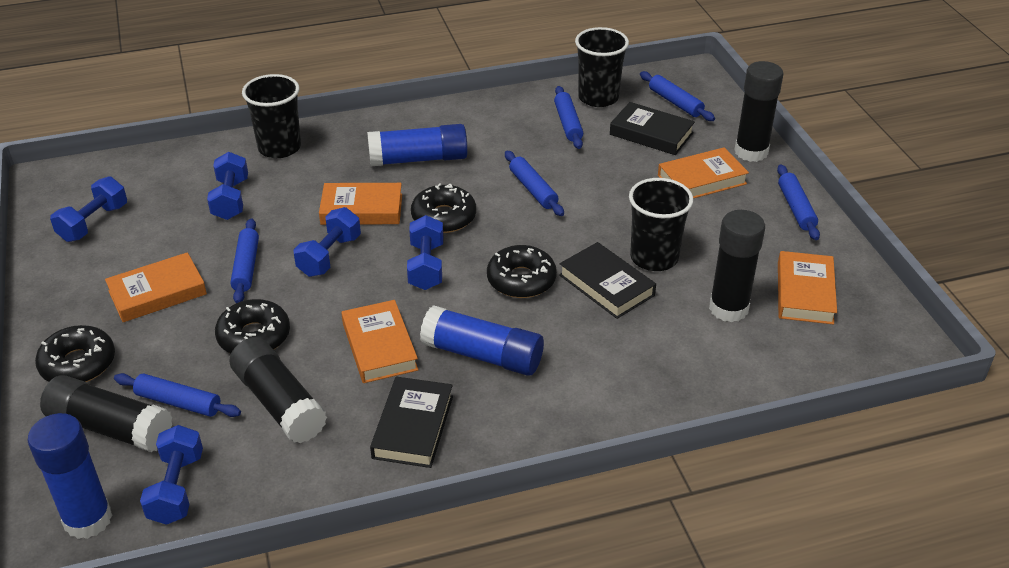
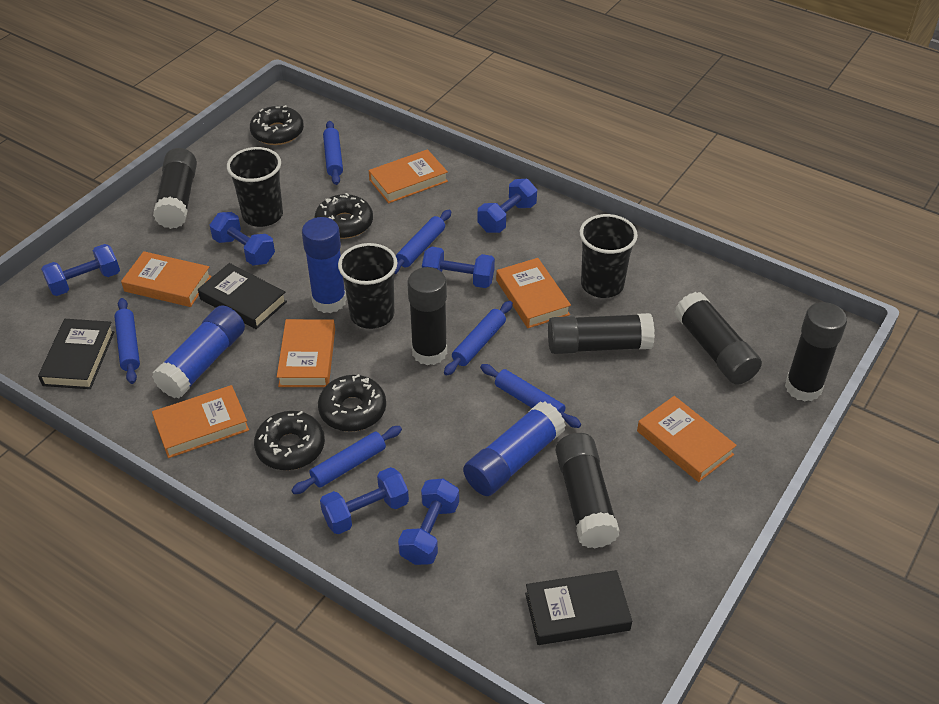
black glue stick: 4 -> 6
blue dumbbell: 5 -> 6
orange book: 5 -> 6

